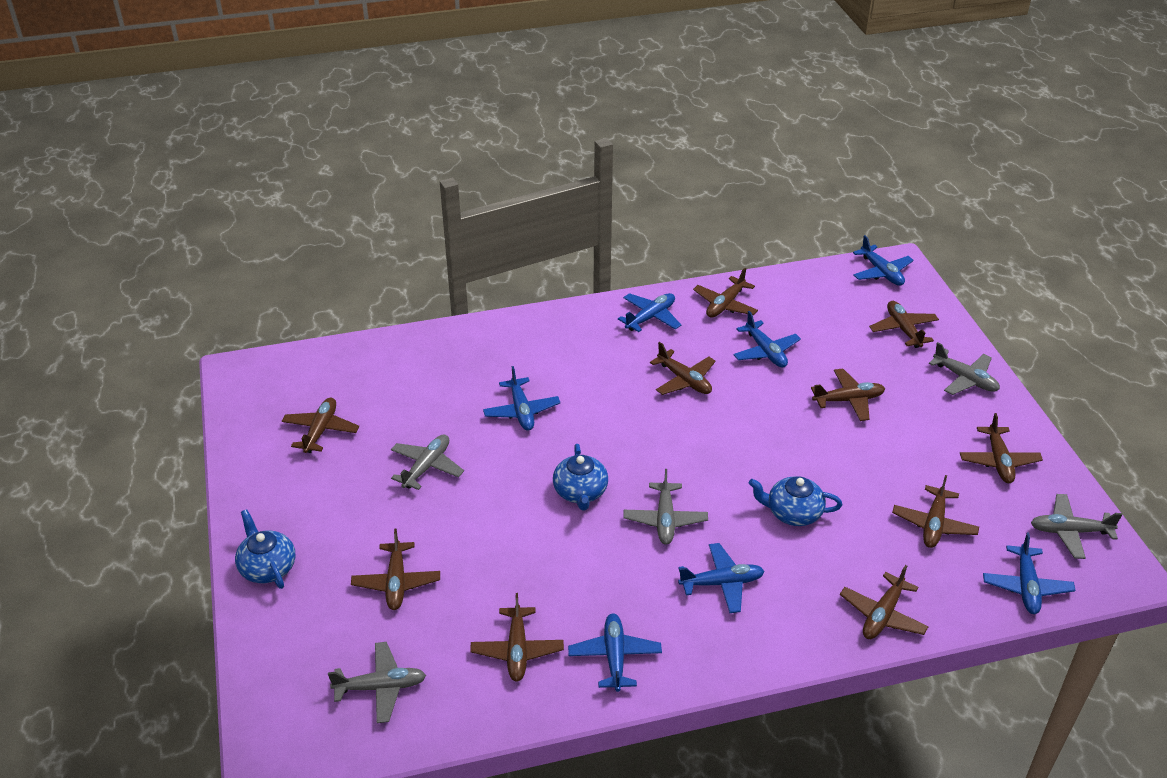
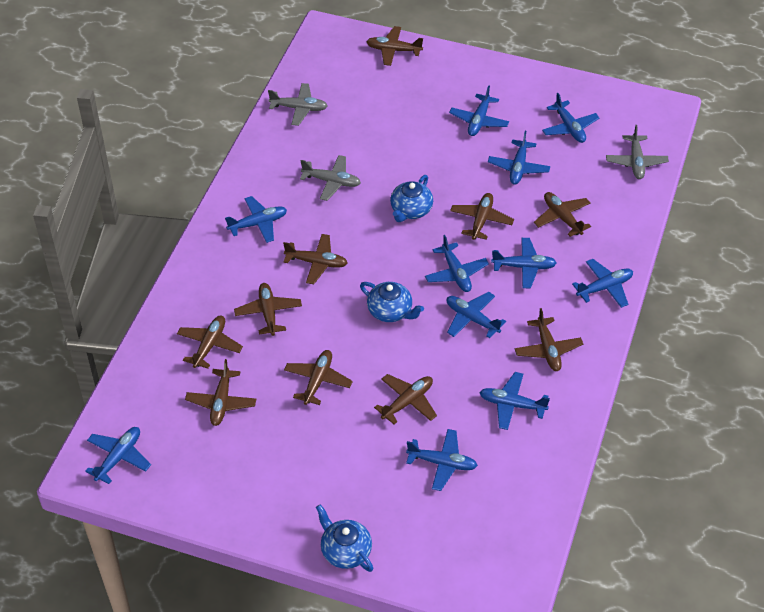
blue plane: 7 -> 11
grey plane: 5 -> 3

